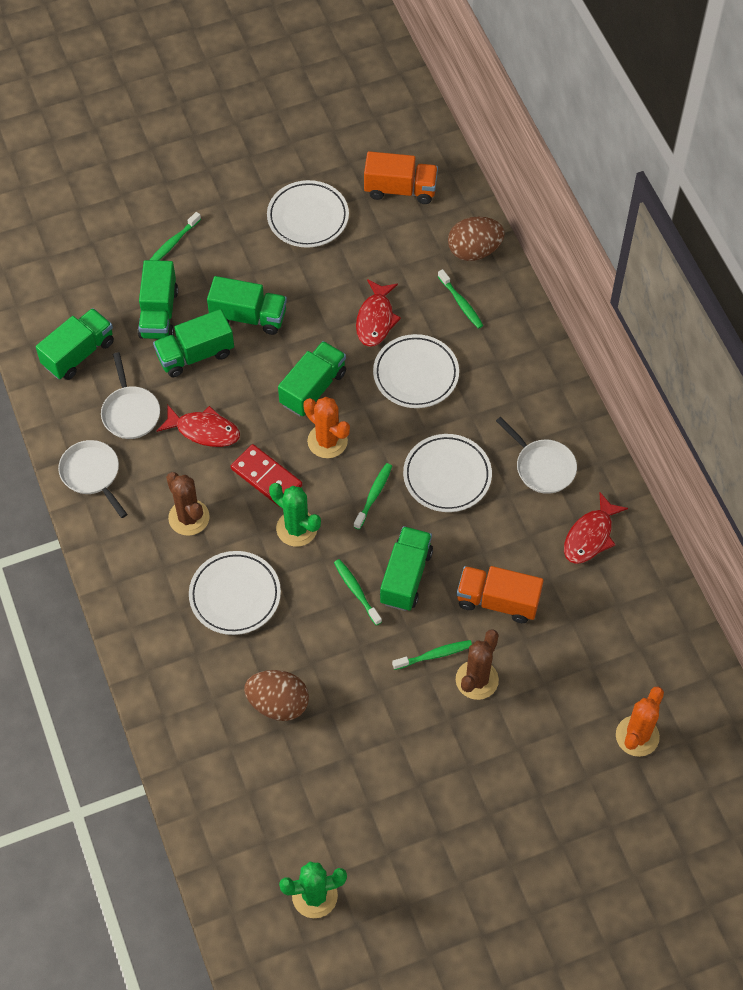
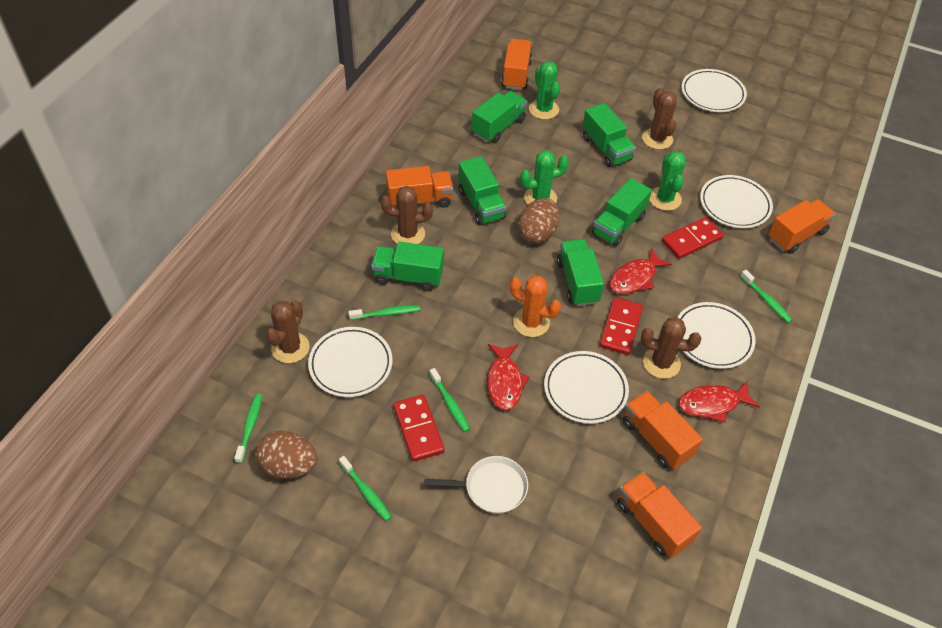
brown cactus: 2 -> 4
green cactus: 2 -> 3
orange cactus: 2 -> 1
orange truck: 2 -> 5
red domino: 1 -> 3
white pan: 3 -> 1
white plate: 4 -> 5

